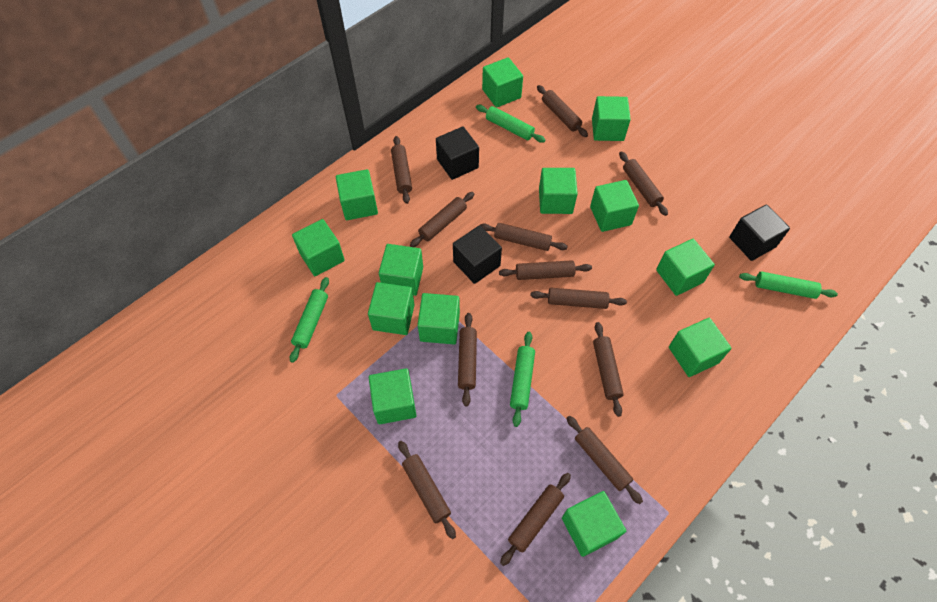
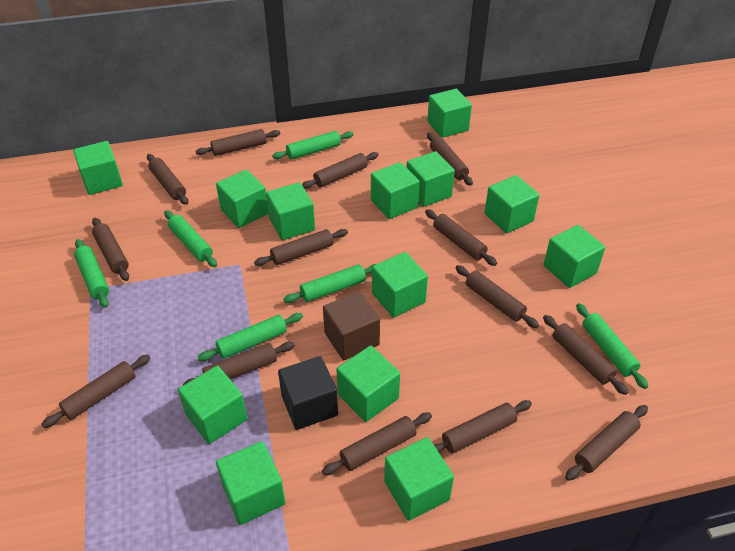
black cube: 3 -> 1
brown cube: 0 -> 1
brown rolling pin: 12 -> 14
green rolling pin: 4 -> 6

